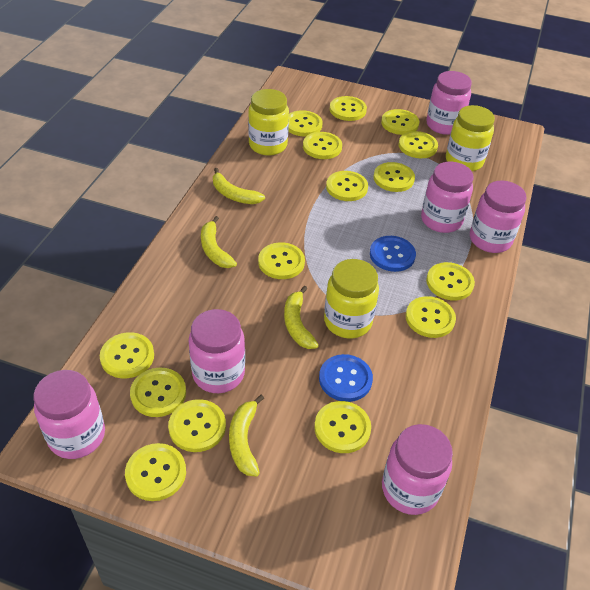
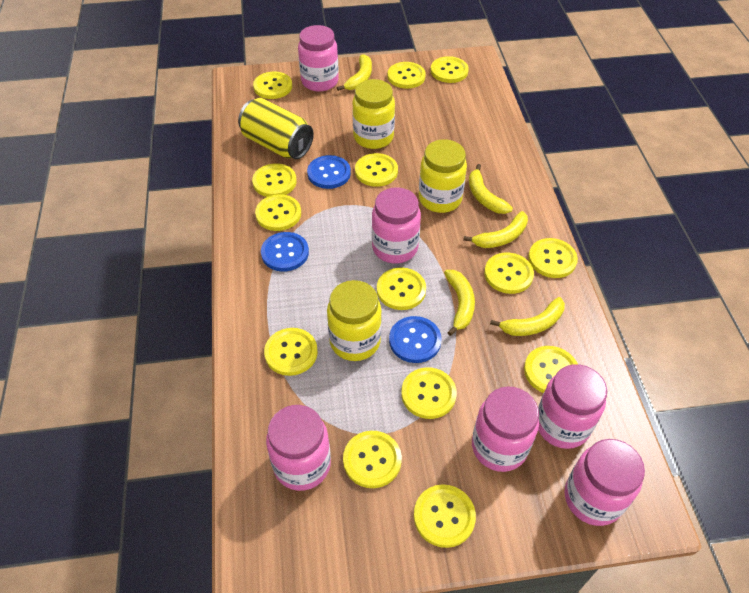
blue button: 2 -> 3
yellow banana: 4 -> 5
yellow button: 15 -> 14
yellow can: 0 -> 1

